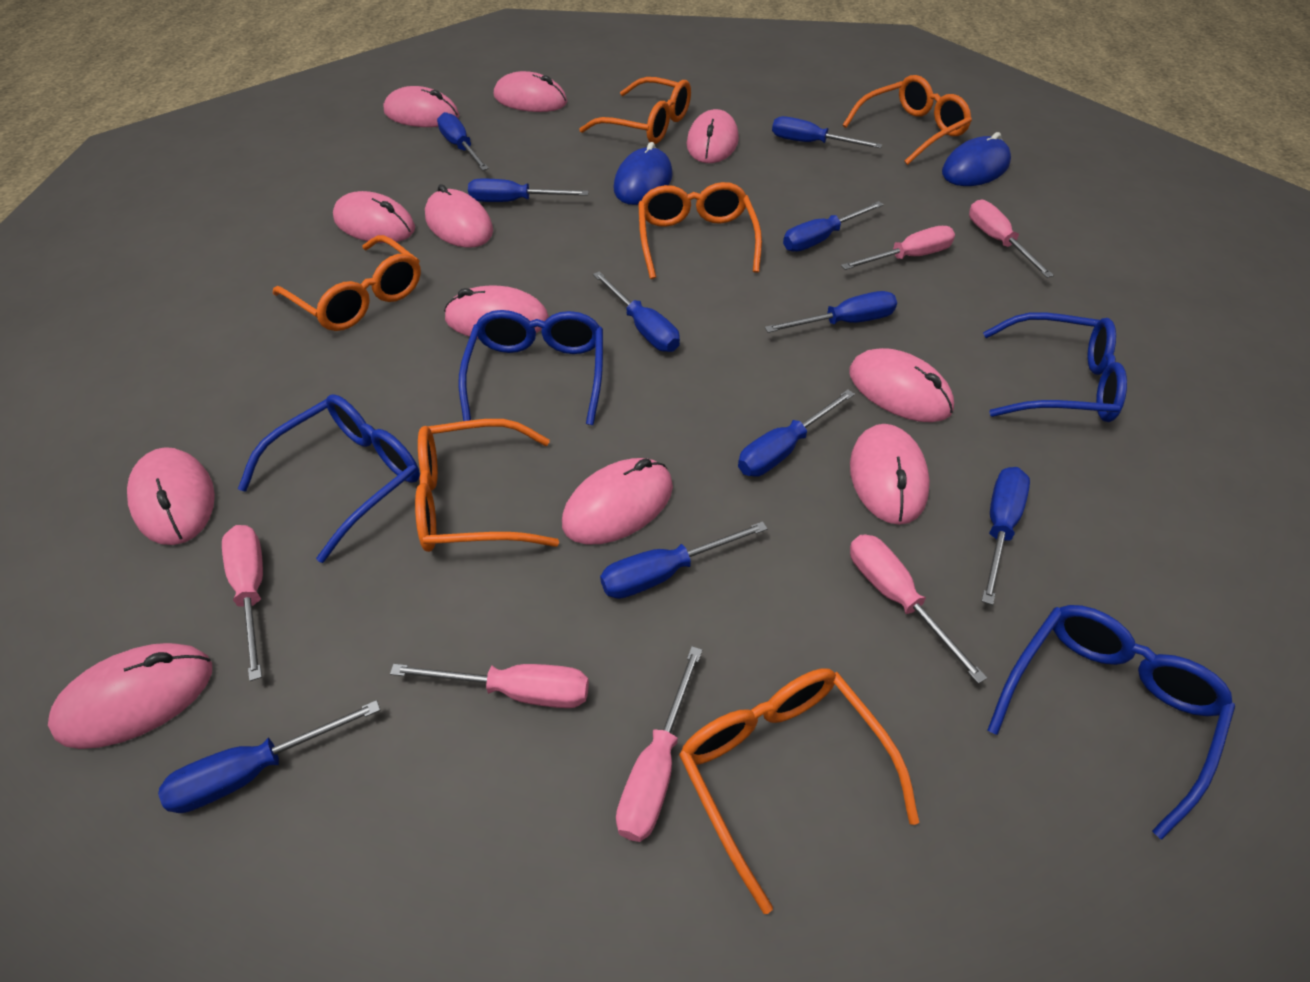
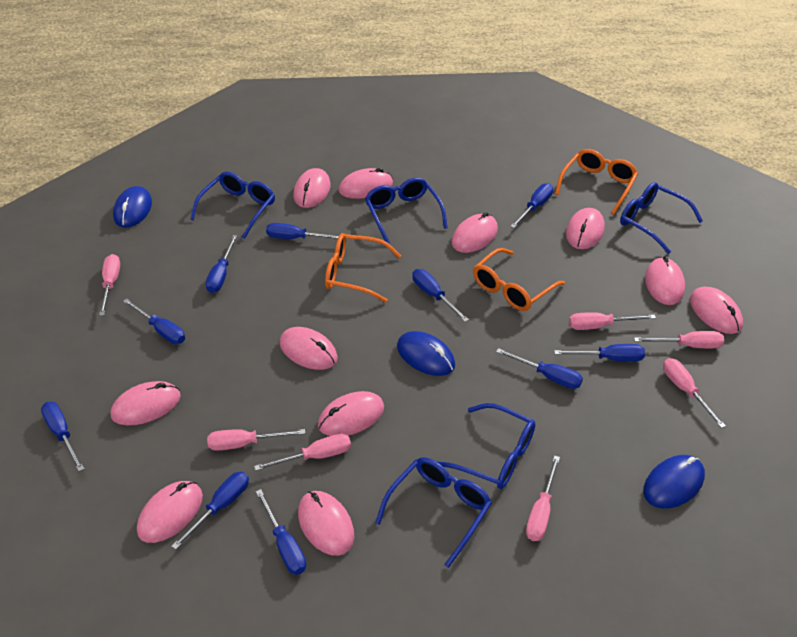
blue glasses: 4 -> 5
blue mouse: 2 -> 3
orange glasses: 6 -> 3
pink screwdriver: 6 -> 7

